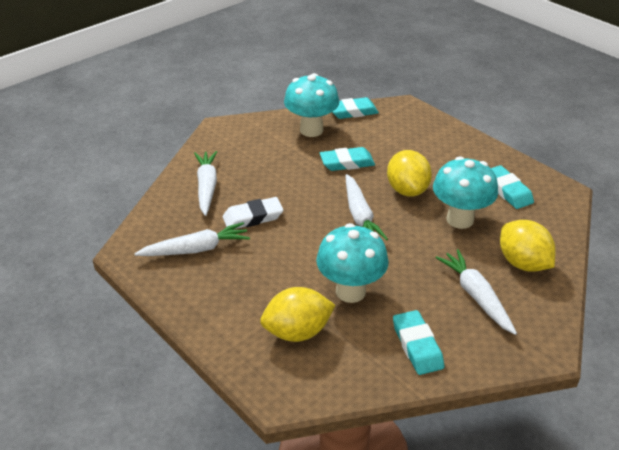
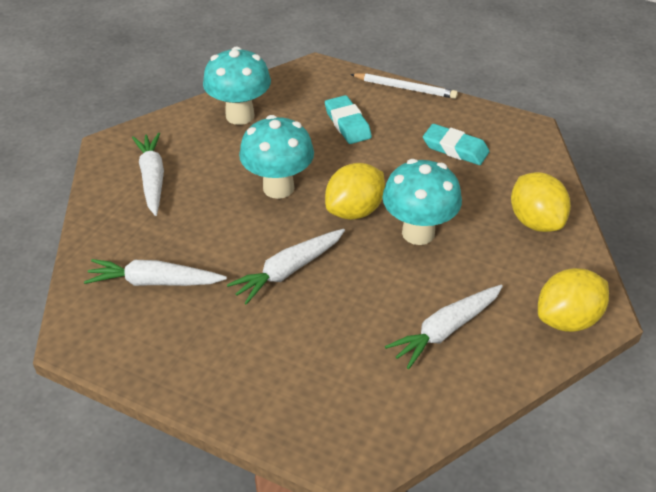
turquoise eraser: 4 -> 2
white eraser: 1 -> 0
white pencil: 0 -> 1

